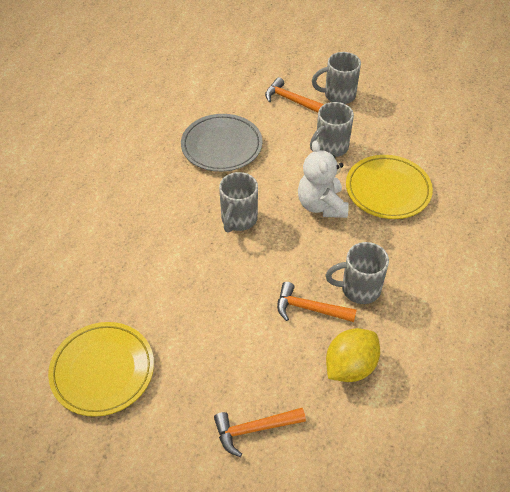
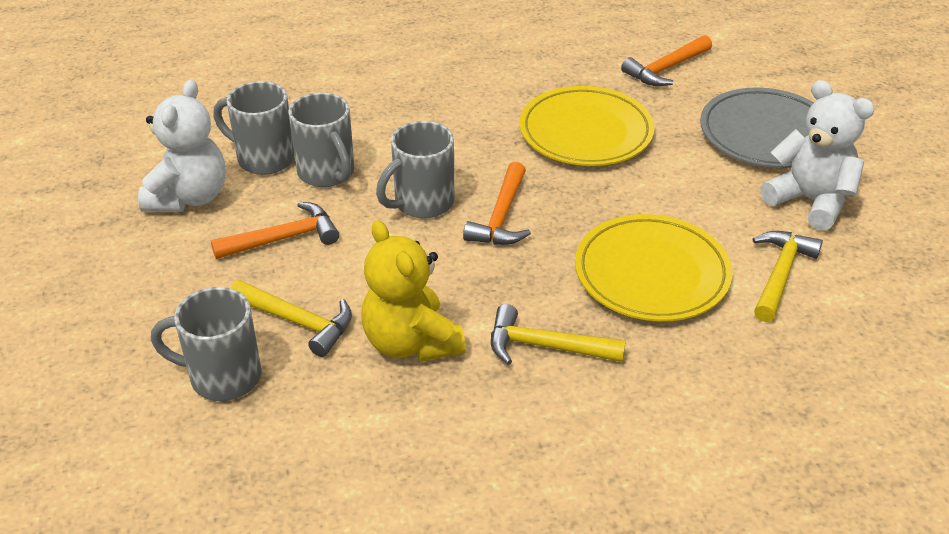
white teddy bear: 1 -> 2
yellow hammer: 0 -> 3
yellow lemon: 1 -> 0
yellow teddy bear: 0 -> 1

